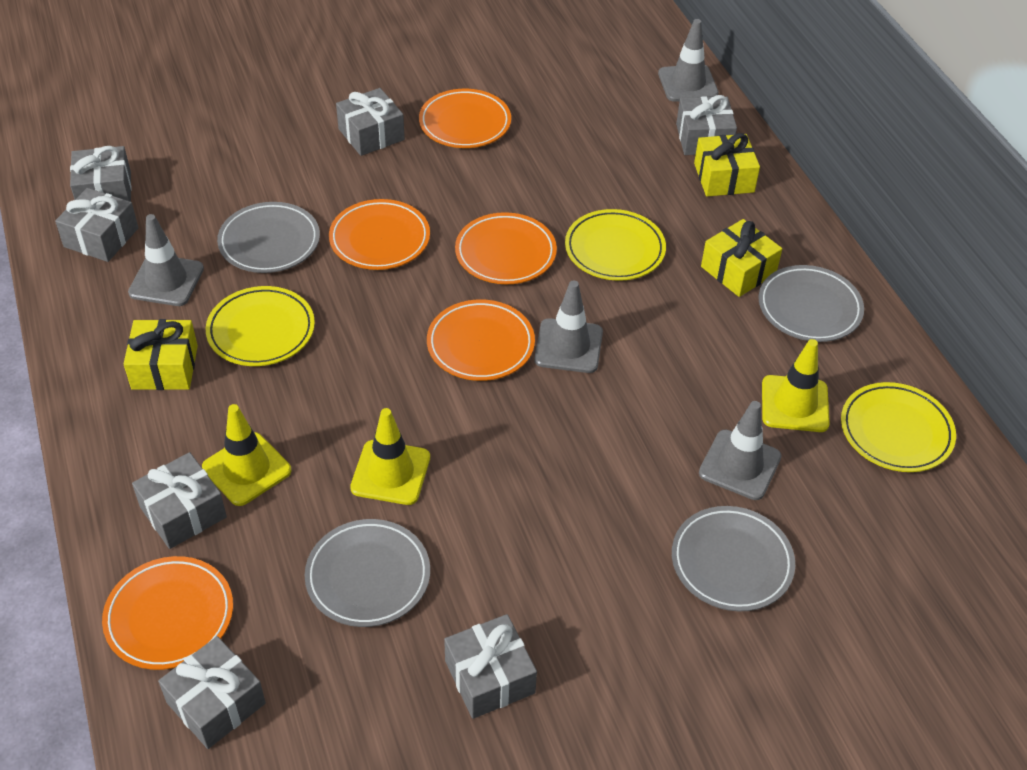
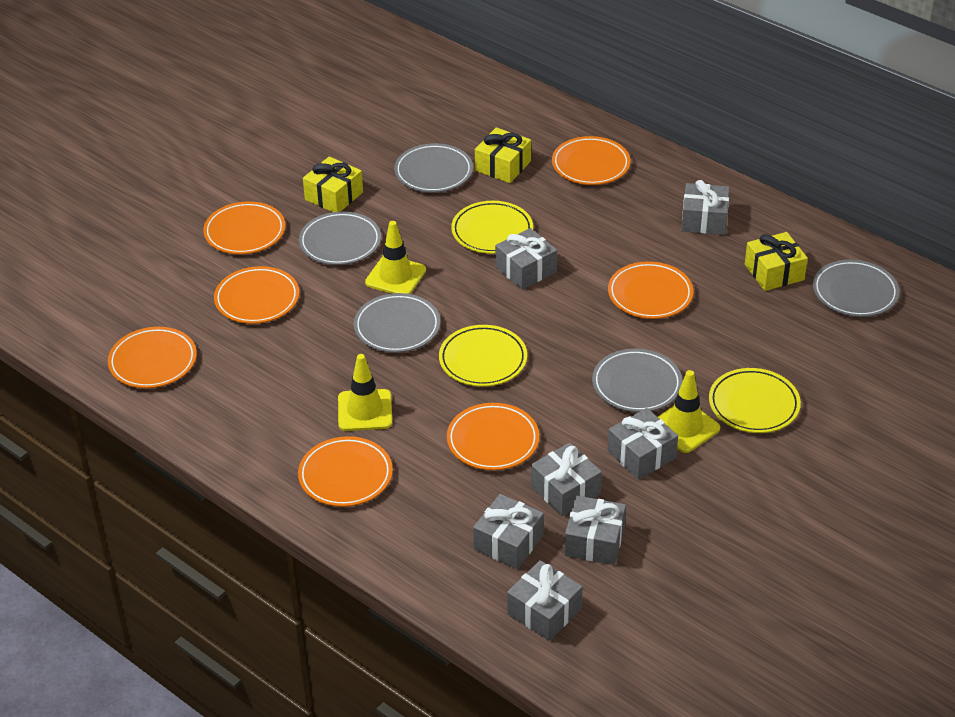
grey plate: 4 -> 5
grey traffic cone: 4 -> 0
orange plate: 5 -> 7

